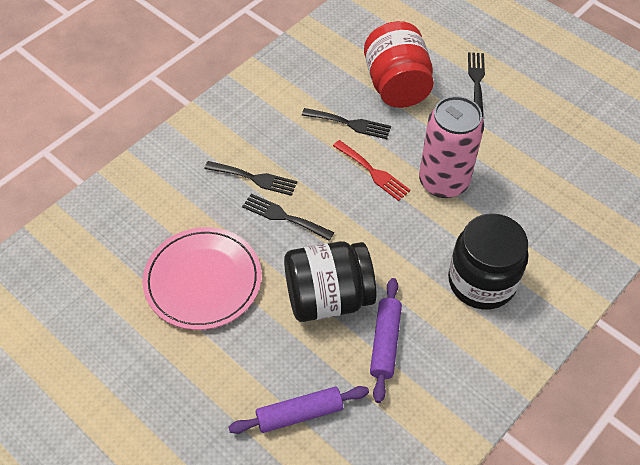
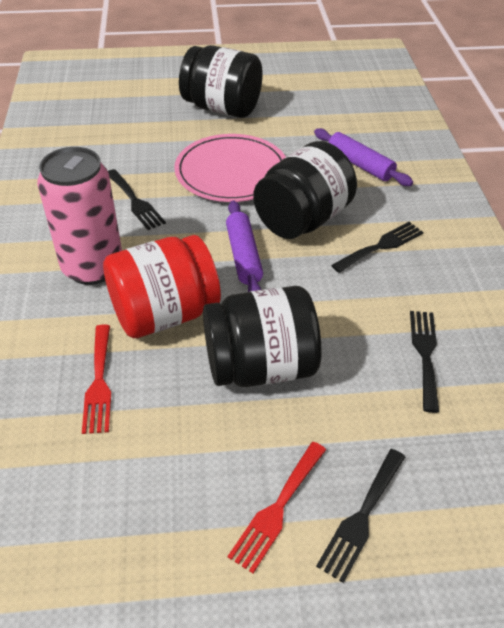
black jar: 2 -> 3
red fork: 1 -> 2

